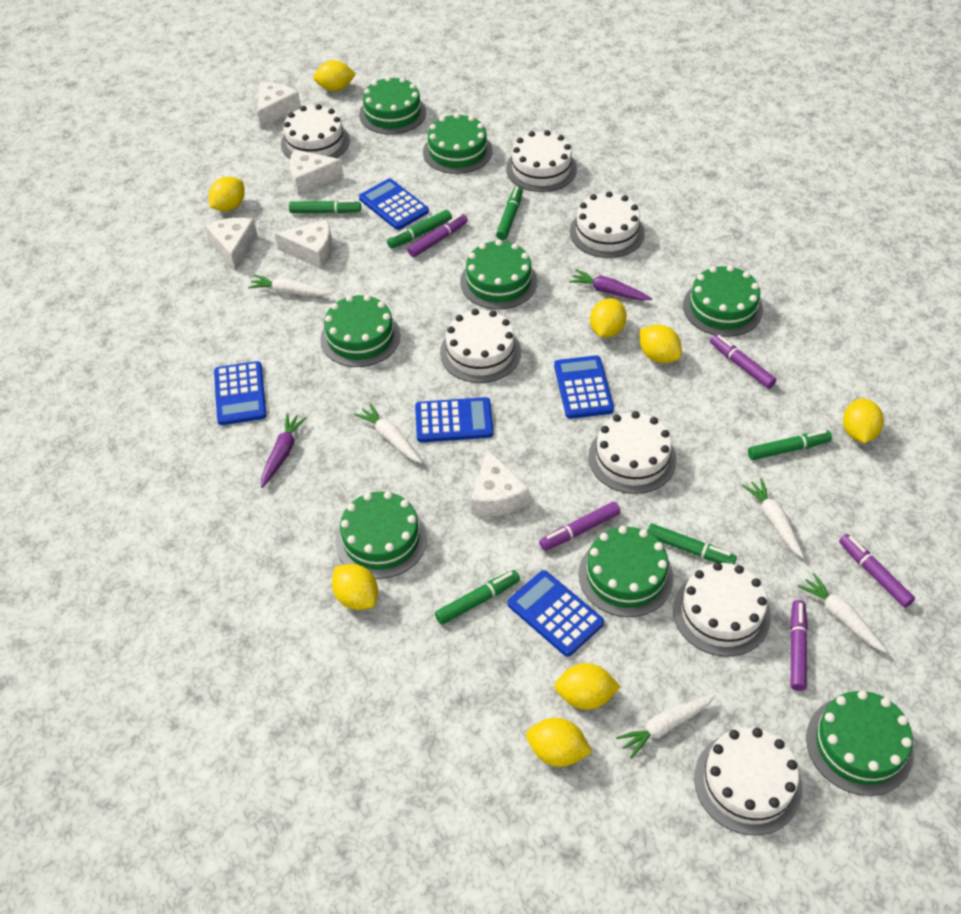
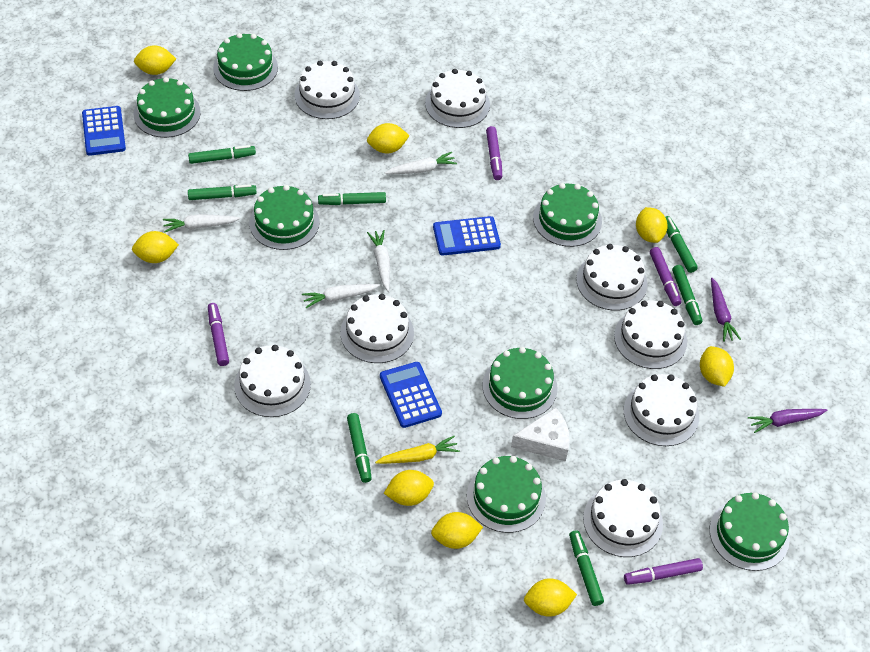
blue calculator: 5 -> 3
green cake: 8 -> 7
green marker: 6 -> 7
purple marker: 5 -> 4
white cake: 7 -> 8
white carrot: 5 -> 4
white cheese: 5 -> 1
yellow carrot: 0 -> 1

